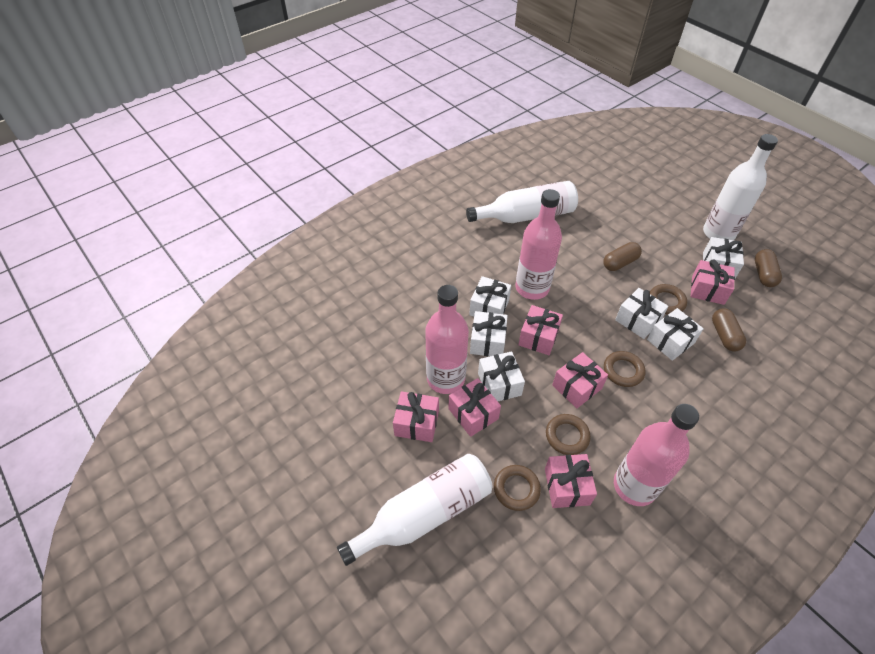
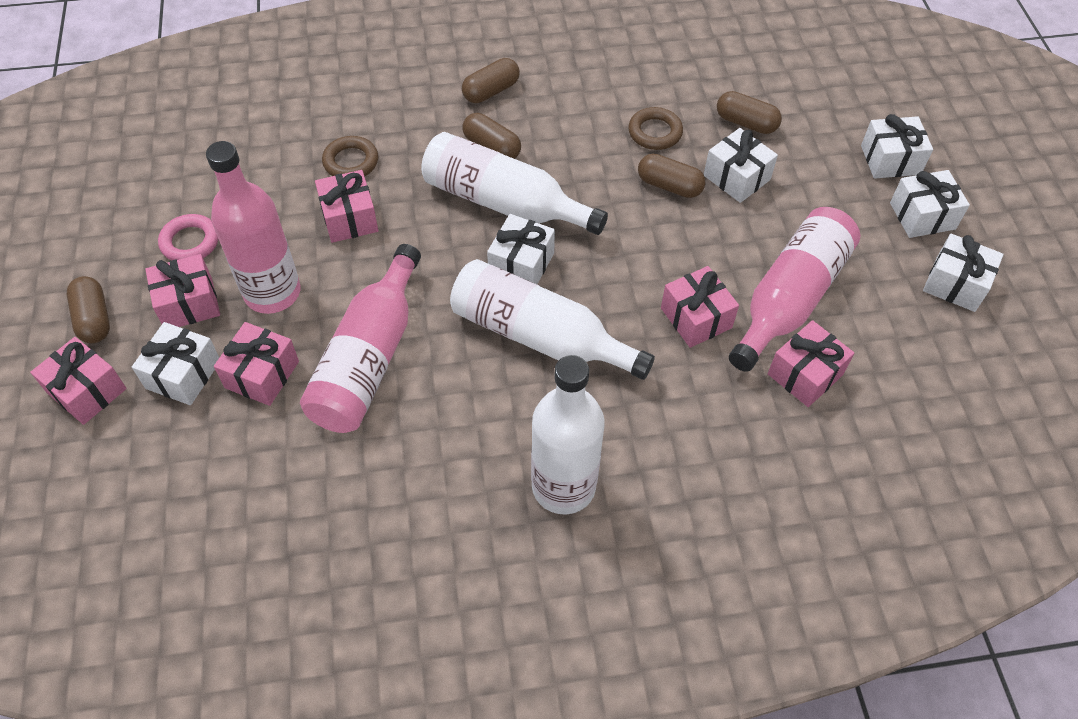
brown capsule: 3 -> 5
brown ring: 4 -> 2
pink ring: 0 -> 1

